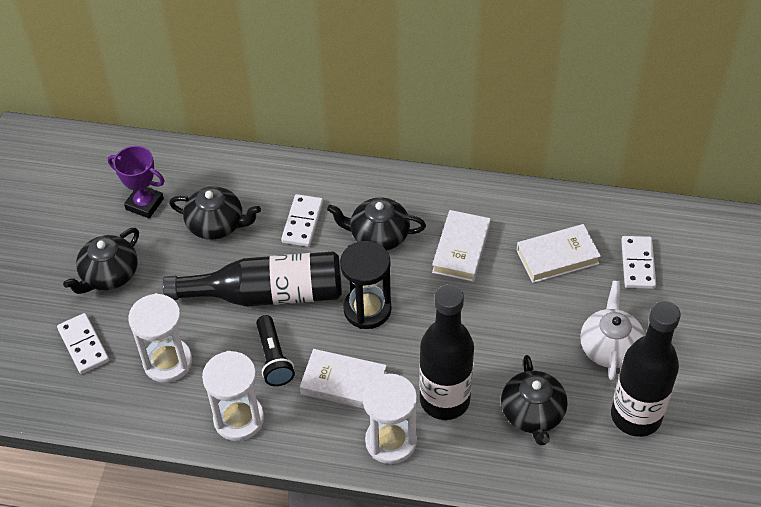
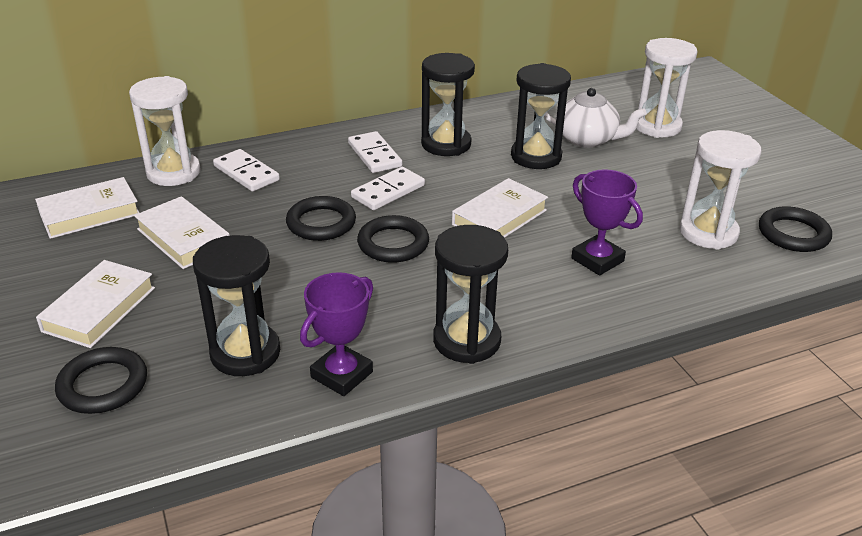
black bottle: 3 -> 0
black flashlight: 1 -> 0
black hourglass: 1 -> 4
black ring: 0 -> 4
black teapot: 4 -> 0
purple trophy: 1 -> 2
white book: 3 -> 4

